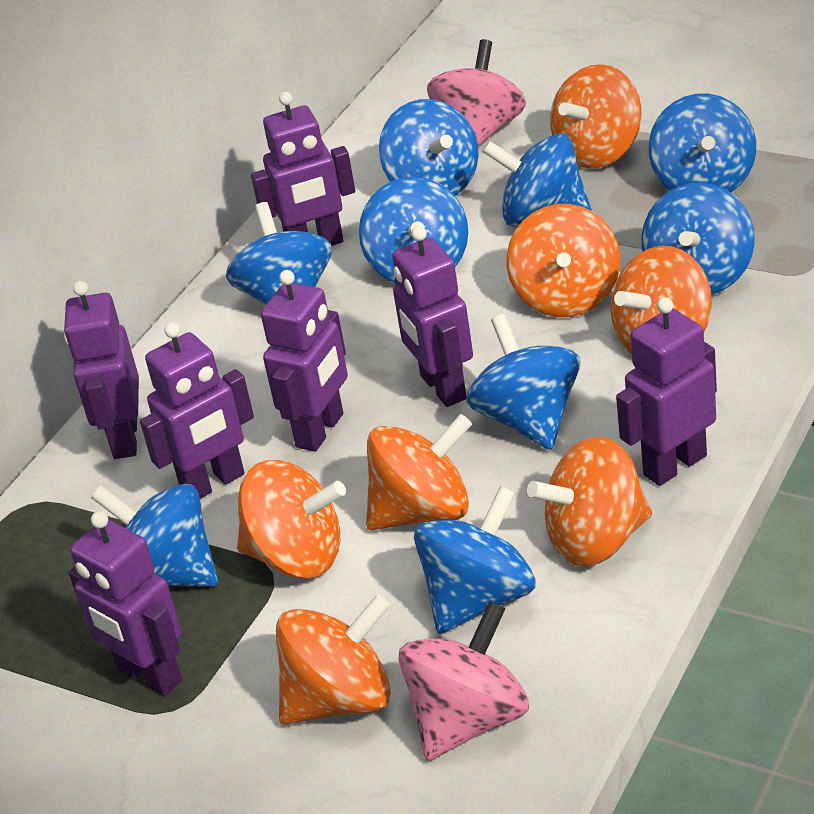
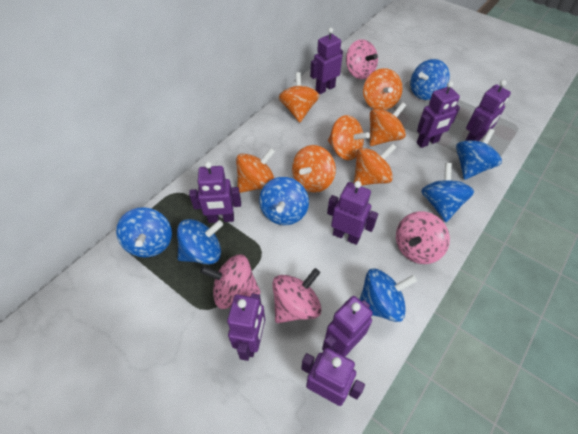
blue spinning top: 9 -> 7
pink spinning top: 2 -> 4
purple robot: 7 -> 8

